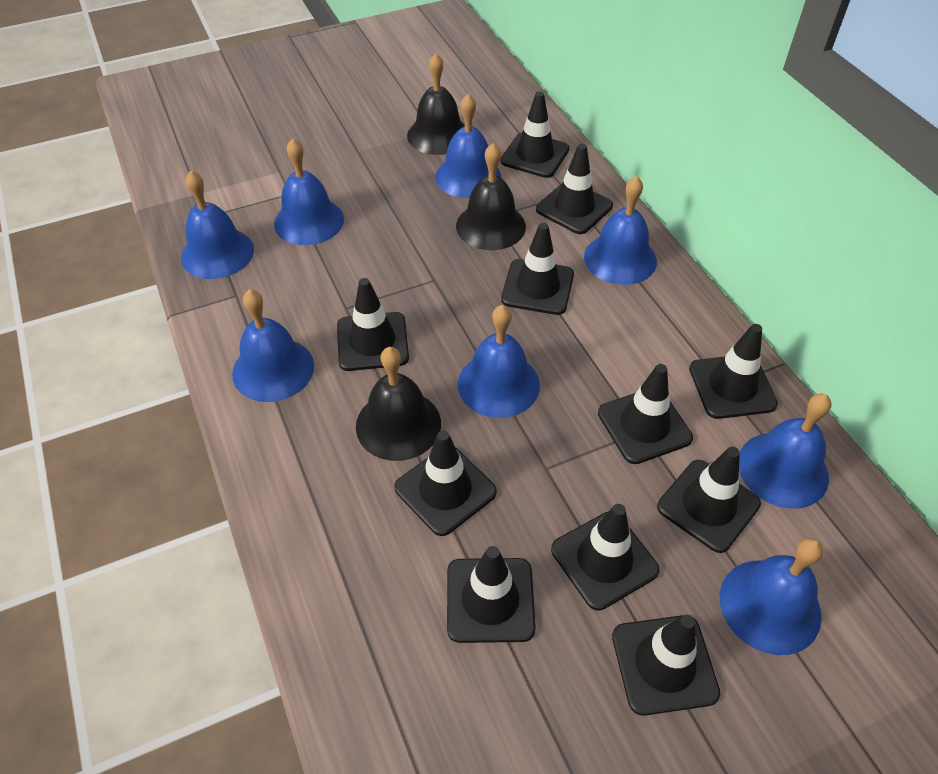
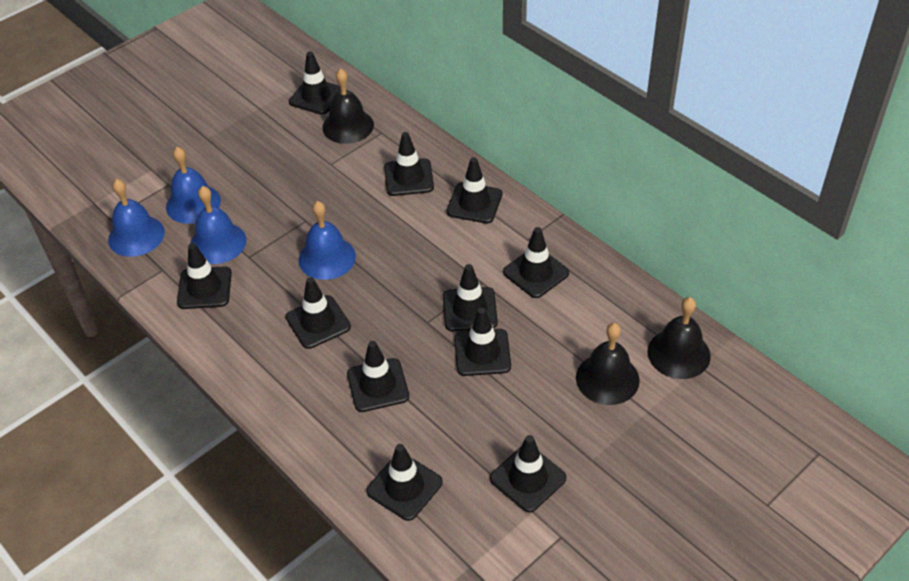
blue bell: 8 -> 4

